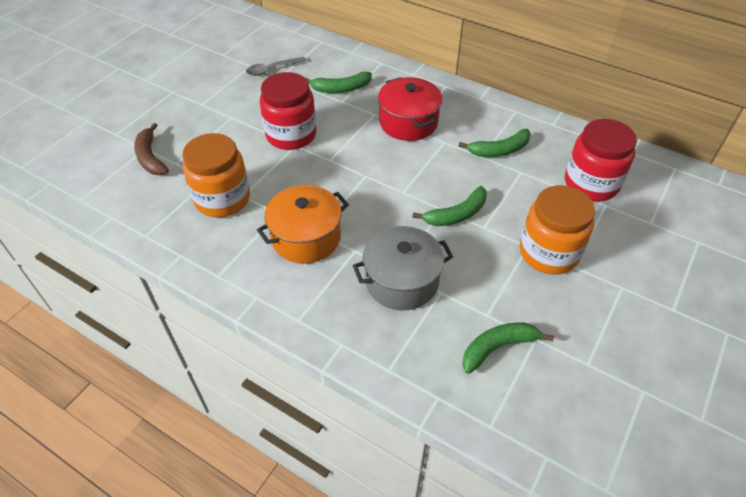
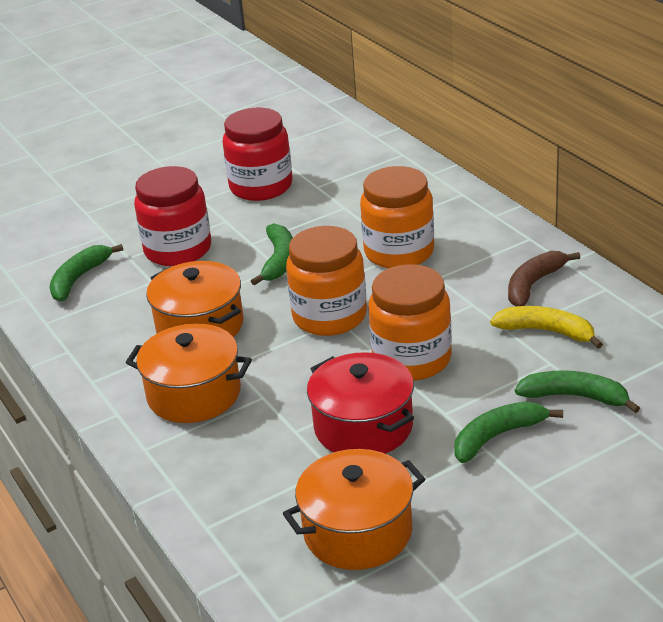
grey pot: 1 -> 0
grey spoon: 1 -> 0
orange jar: 2 -> 3
orange pot: 1 -> 3
yellow banana: 0 -> 1

